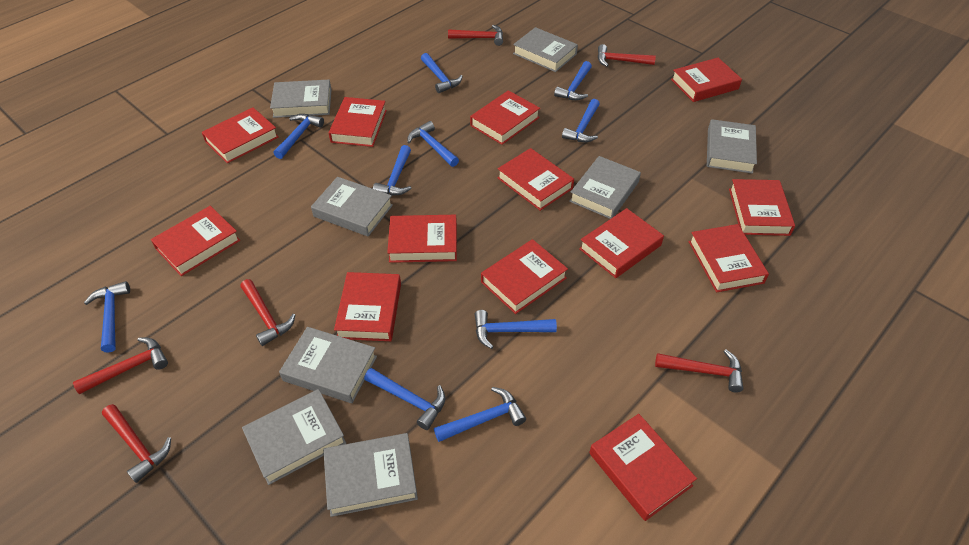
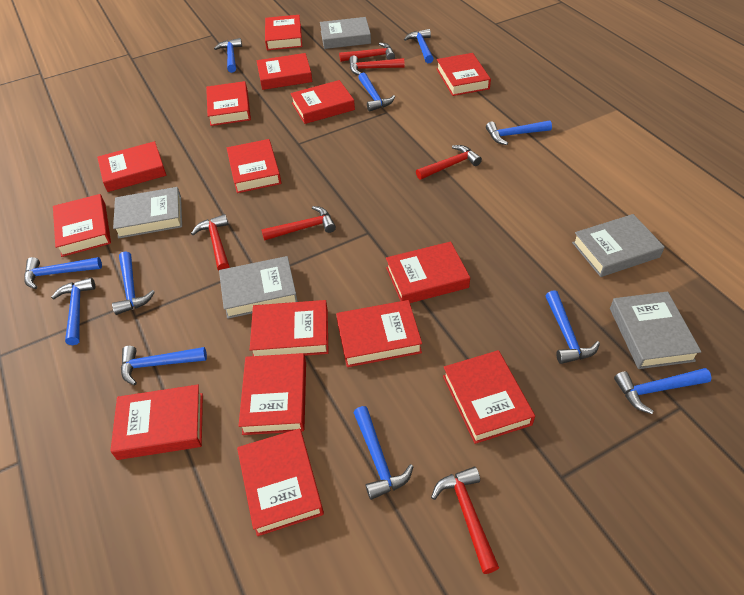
blue hammer: 10 -> 11
grey book: 8 -> 5
red book: 13 -> 15

